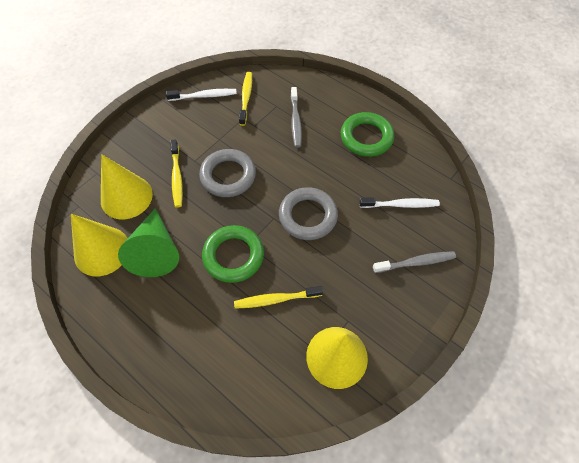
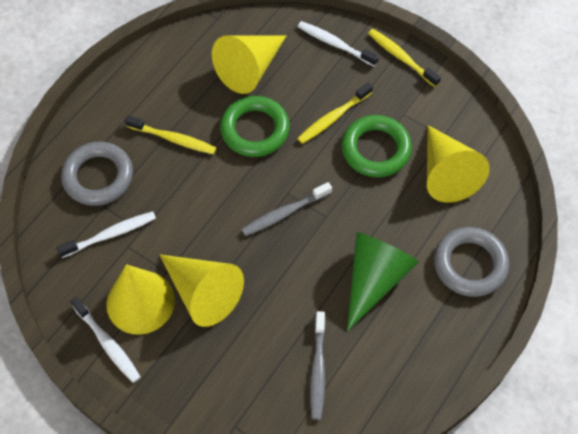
white toothbrush: 2 -> 3
yellow cone: 3 -> 4

